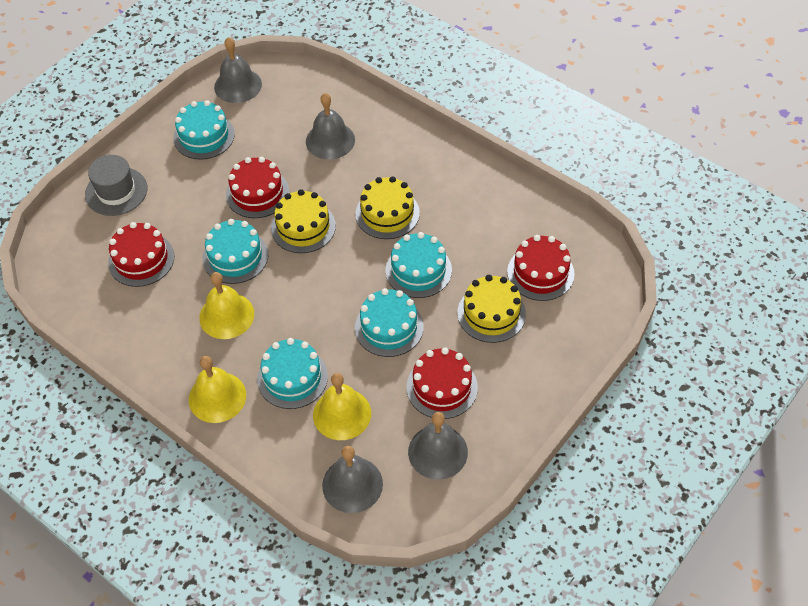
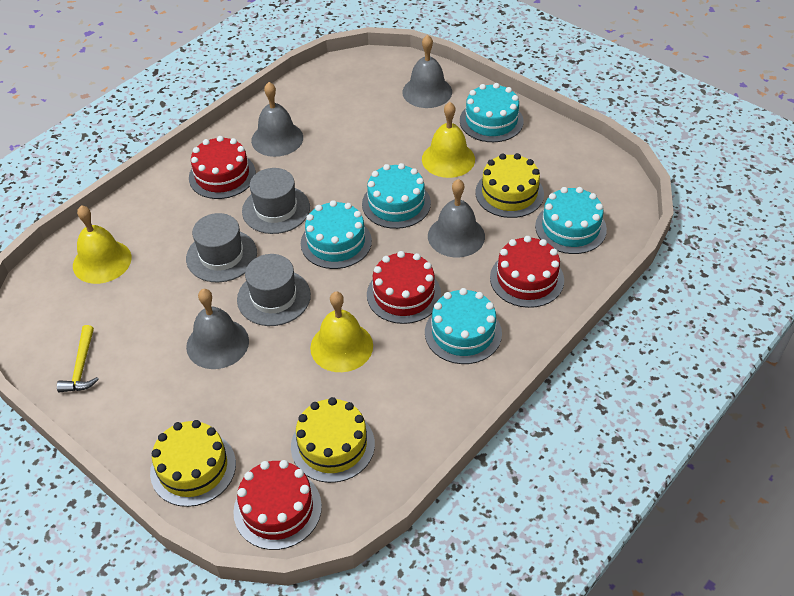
grey hat: 1 -> 3
yellow hammer: 0 -> 1

